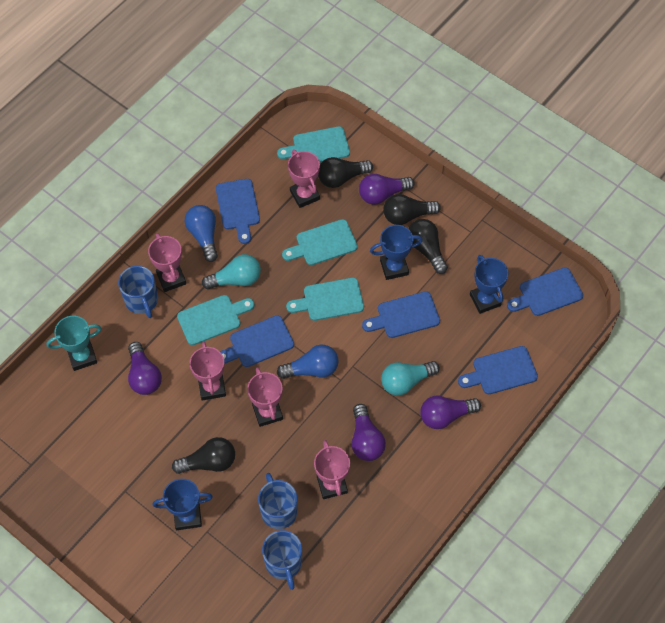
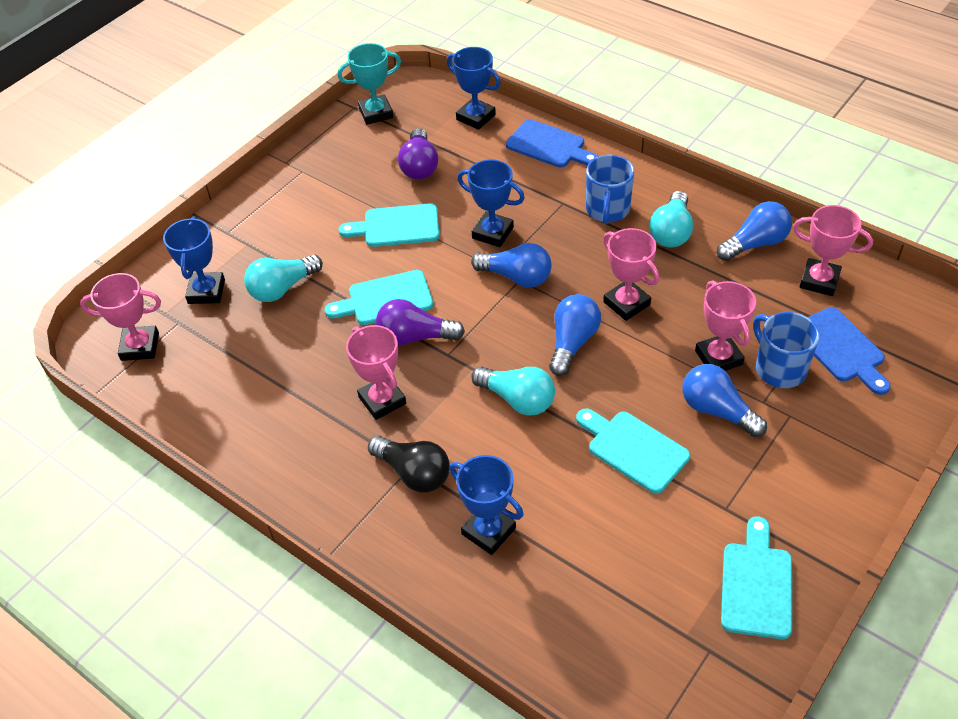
black light bulb: 4 -> 1
blue cutting board: 5 -> 2
blue light bulb: 2 -> 4
blue mug: 3 -> 2
blue trophy: 3 -> 4
purple light bulb: 4 -> 2
turquoise light bulb: 2 -> 3

